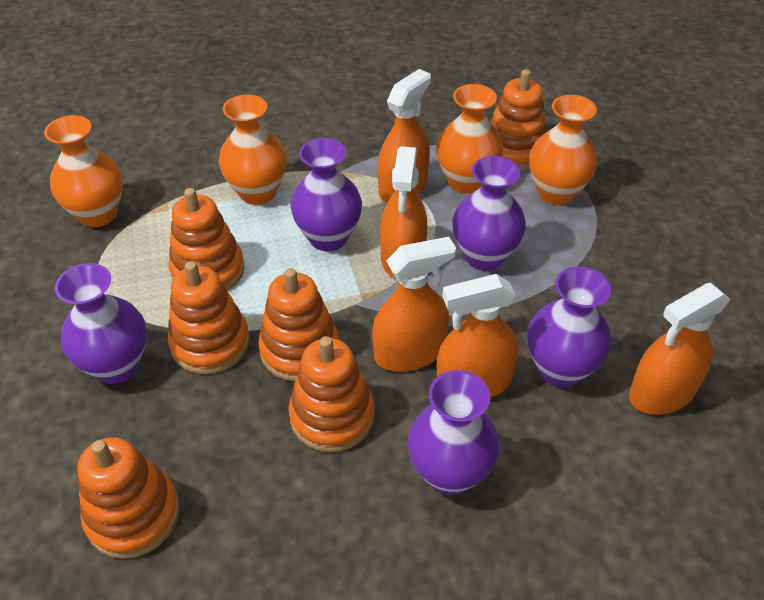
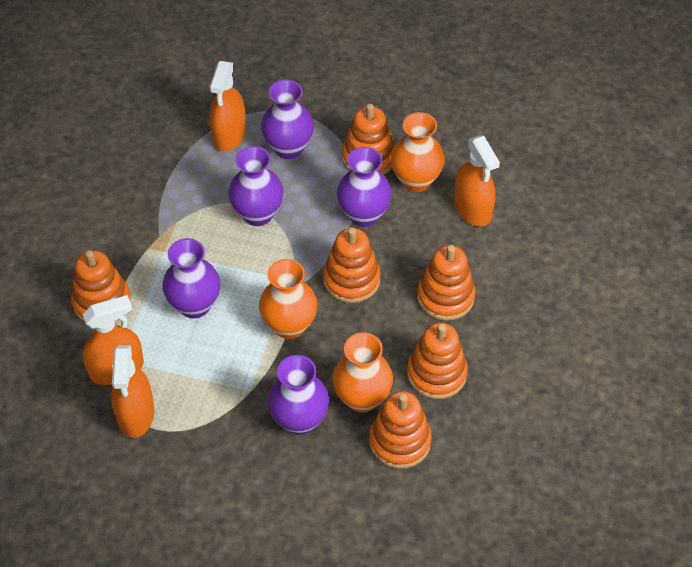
orange spray bottle: 5 -> 4
orange vase: 4 -> 3

